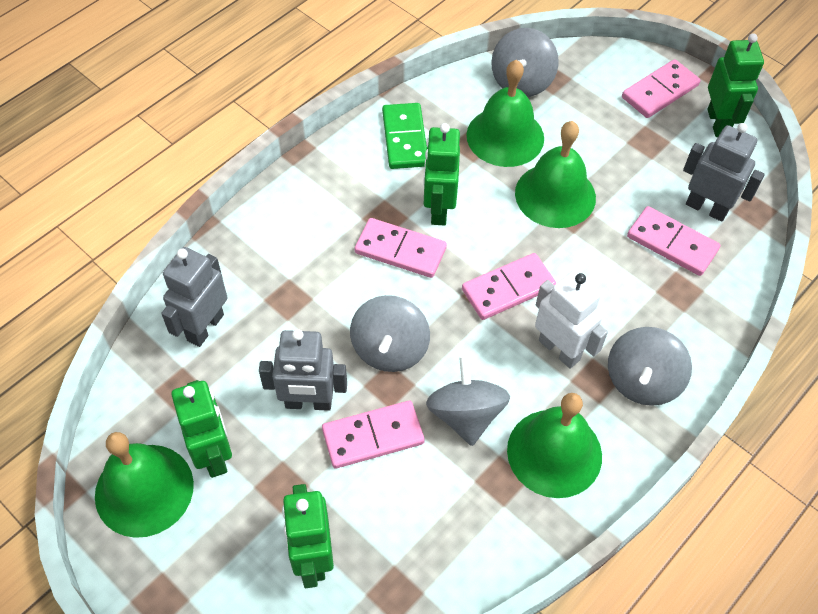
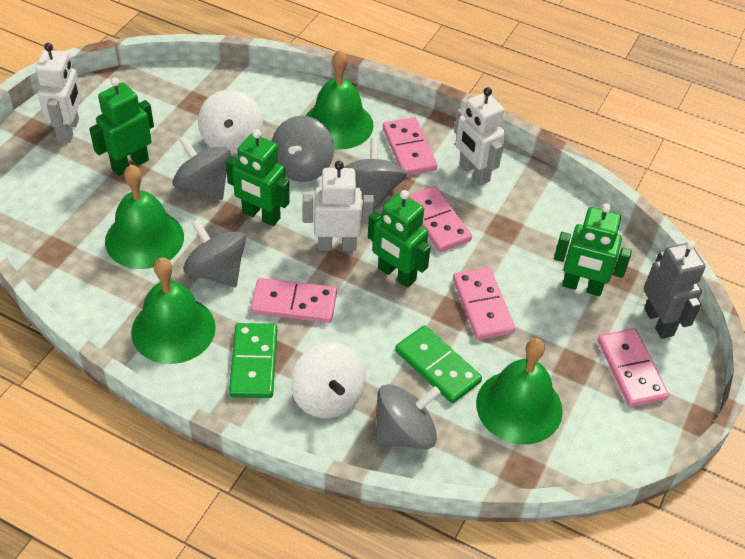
green domino: 1 -> 2
grey robot: 3 -> 1
grey spinning top: 4 -> 5
white robot: 1 -> 3
white spinning top: 0 -> 2

